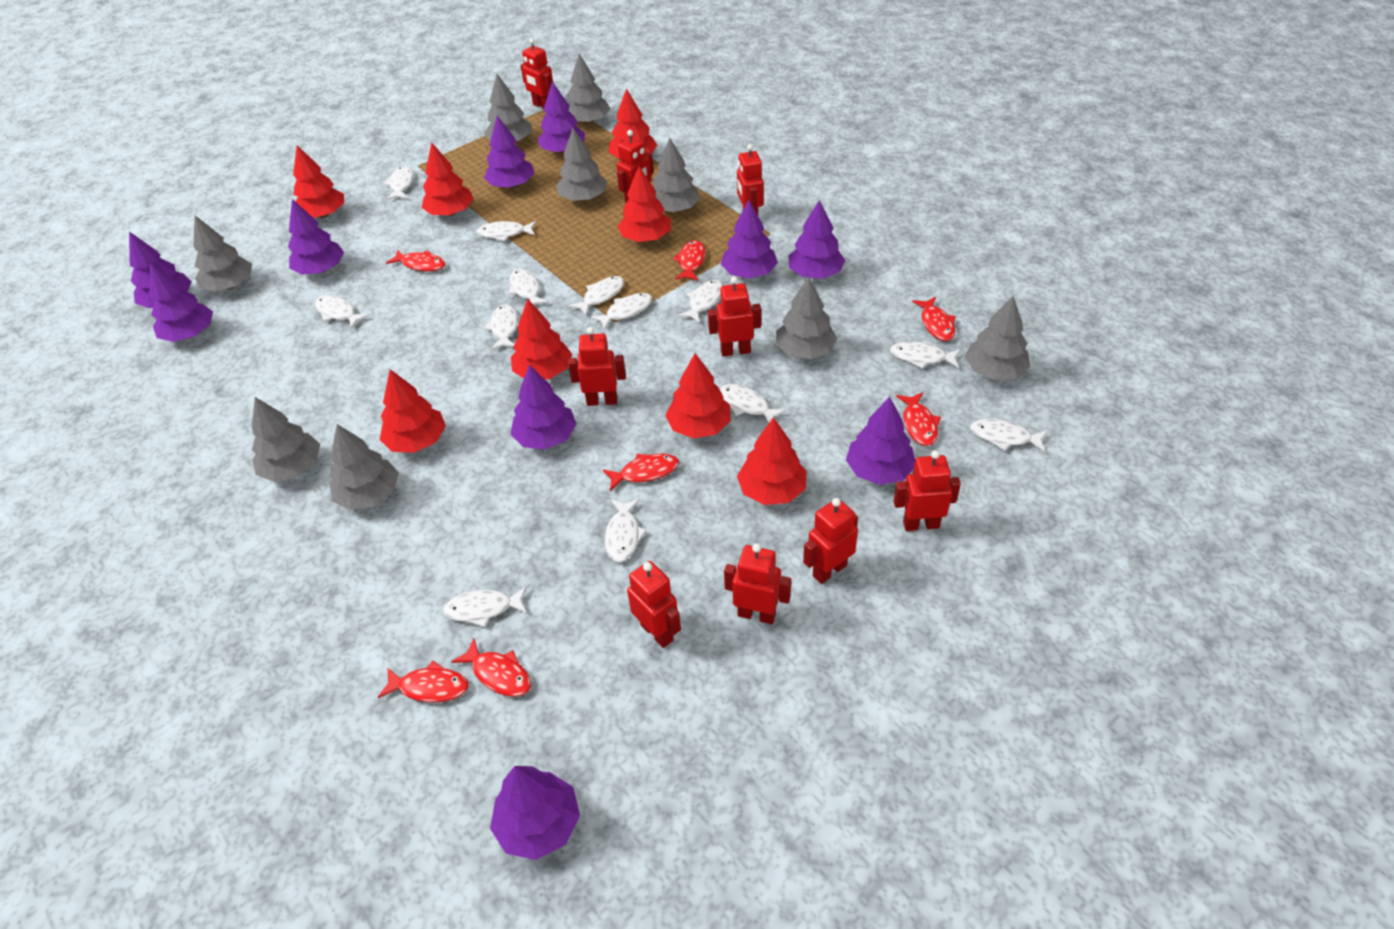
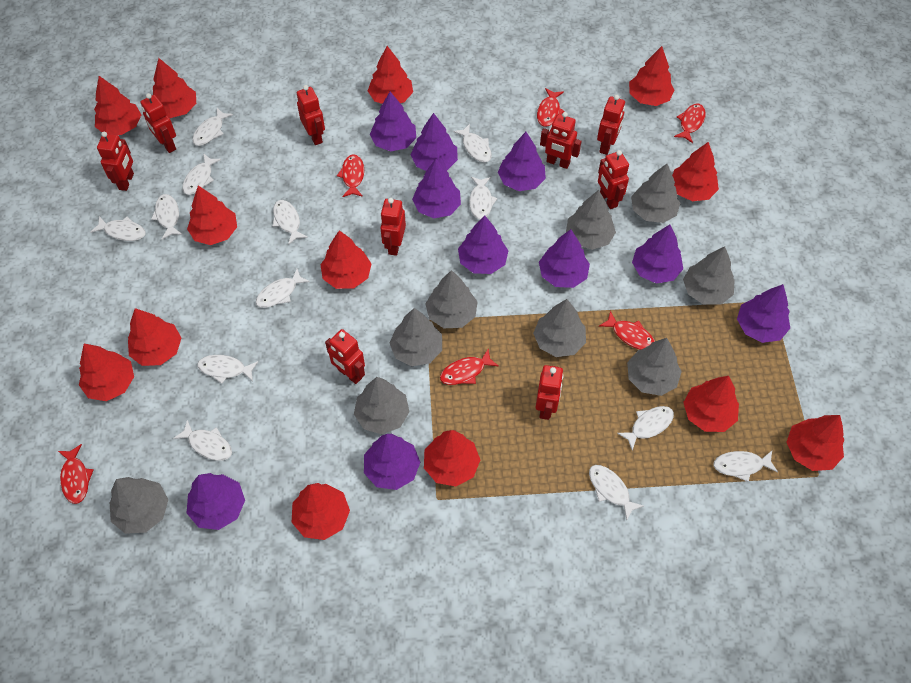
red fish: 7 -> 6
red tree: 8 -> 13

